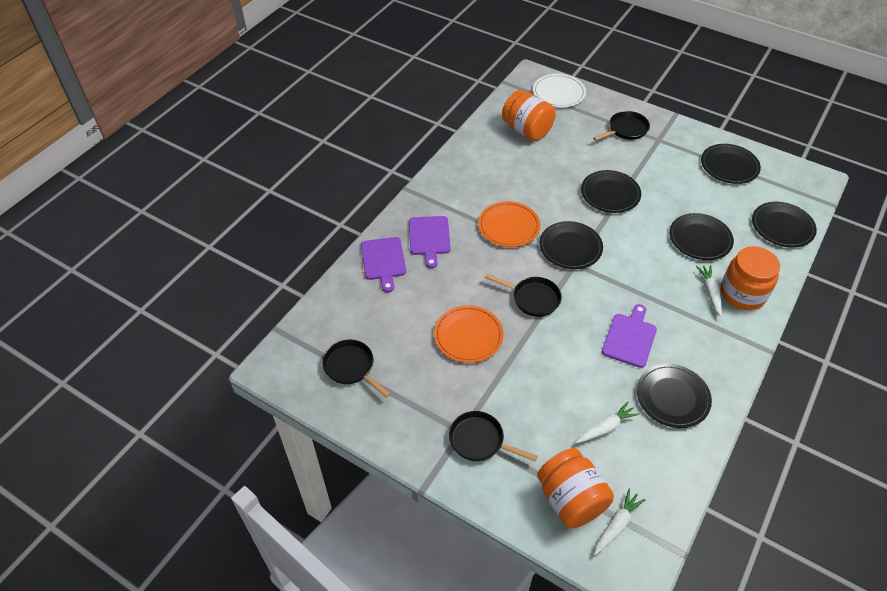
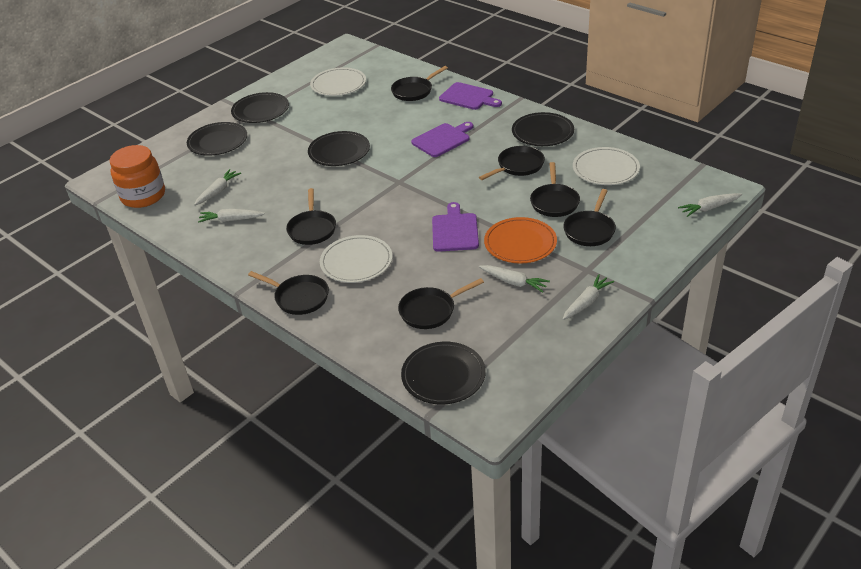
black pan: 4 -> 7
black plate: 6 -> 5
orange jar: 3 -> 1
orange plate: 2 -> 1
white carrot: 3 -> 5
white plate: 1 -> 3

